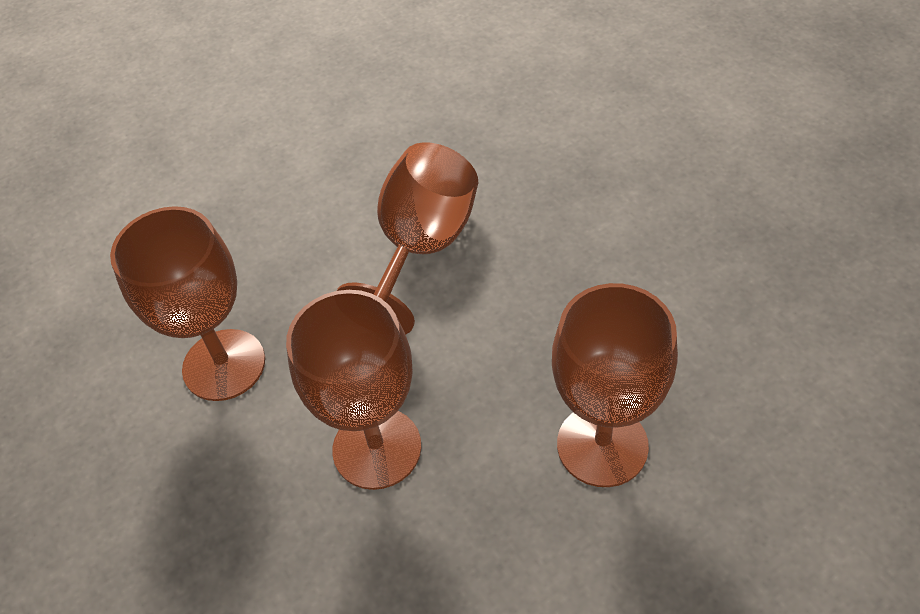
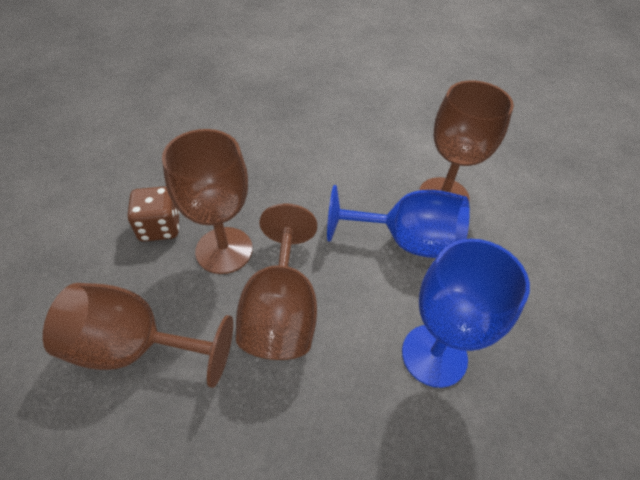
blue goblet: 0 -> 2
brown dice: 0 -> 1

